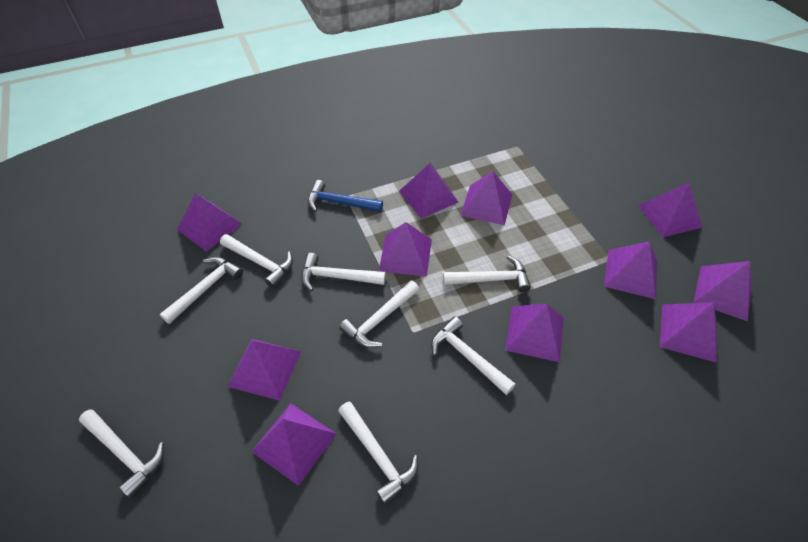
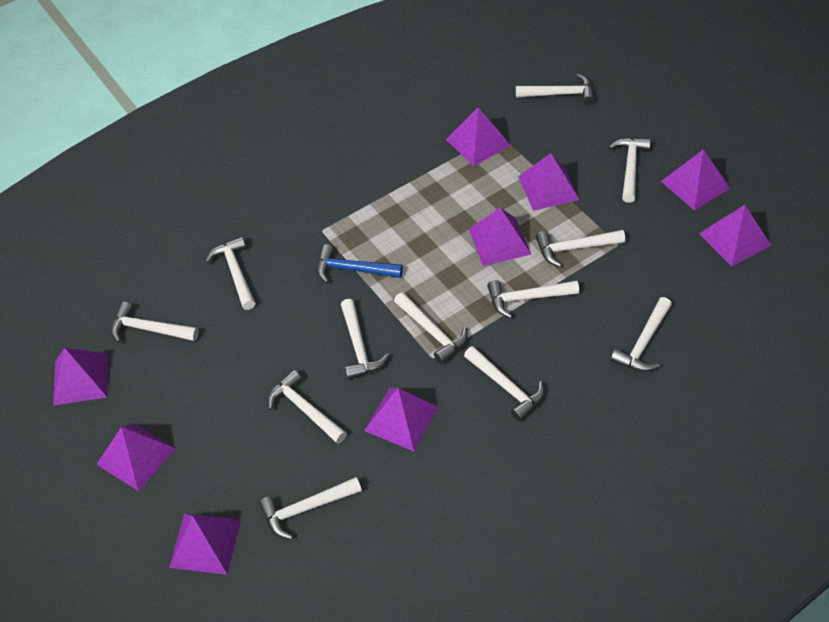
purple pyramid: 11 -> 9
white hammer: 8 -> 12

